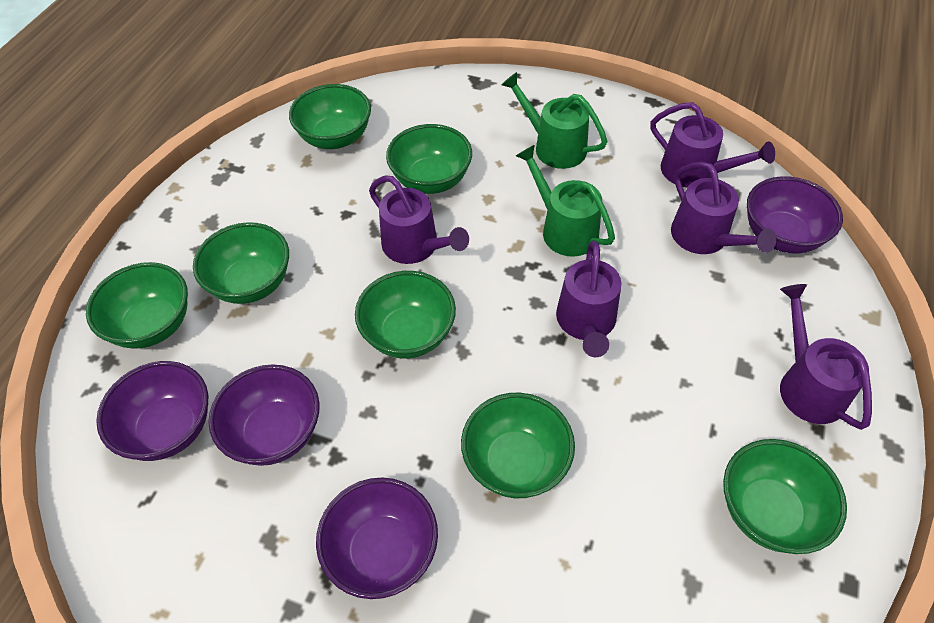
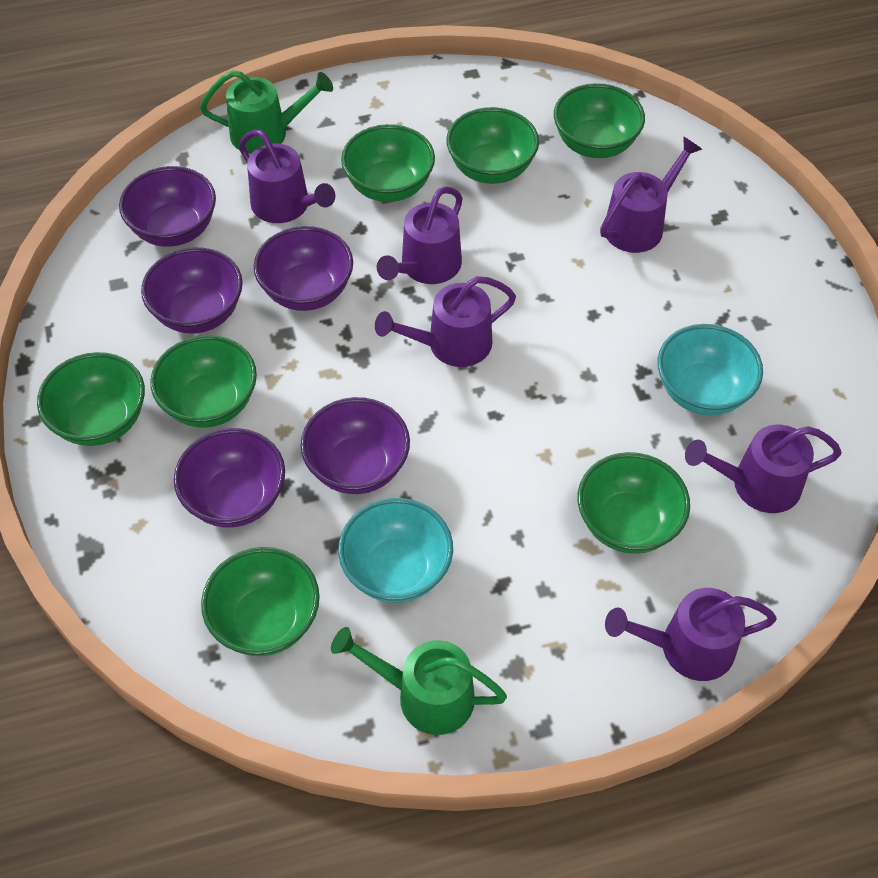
purple bowl: 4 -> 5
purple watering can: 5 -> 6
turquoise bowl: 0 -> 2

